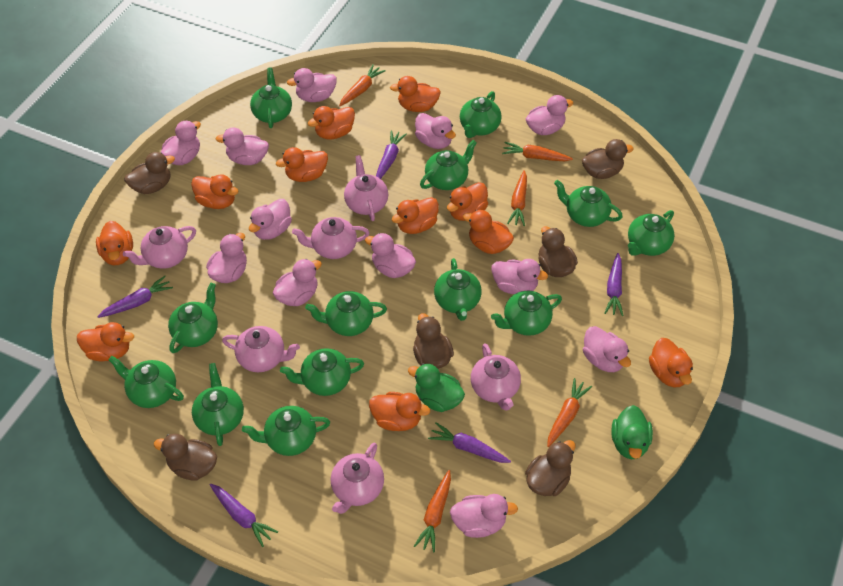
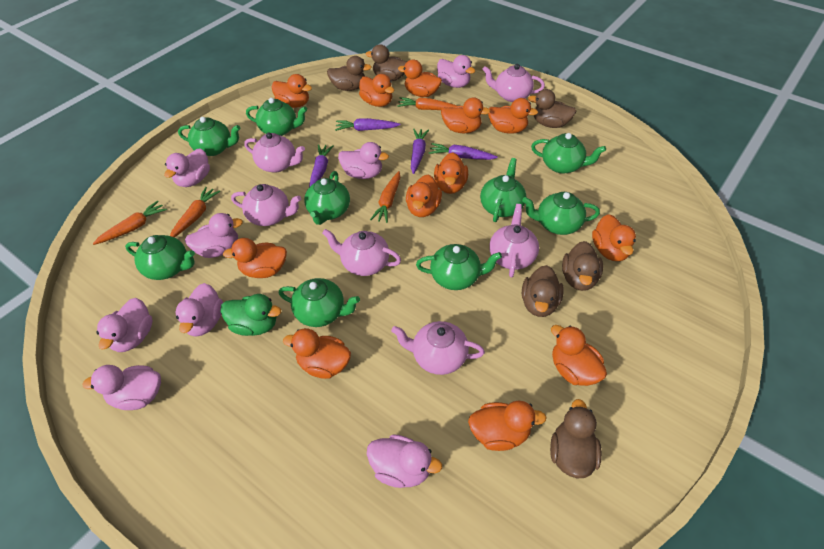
green duck: 2 -> 1
green teapot: 13 -> 9
orange carrot: 5 -> 4
orange duck: 11 -> 12
pink duck: 12 -> 8
purple carrot: 5 -> 4

